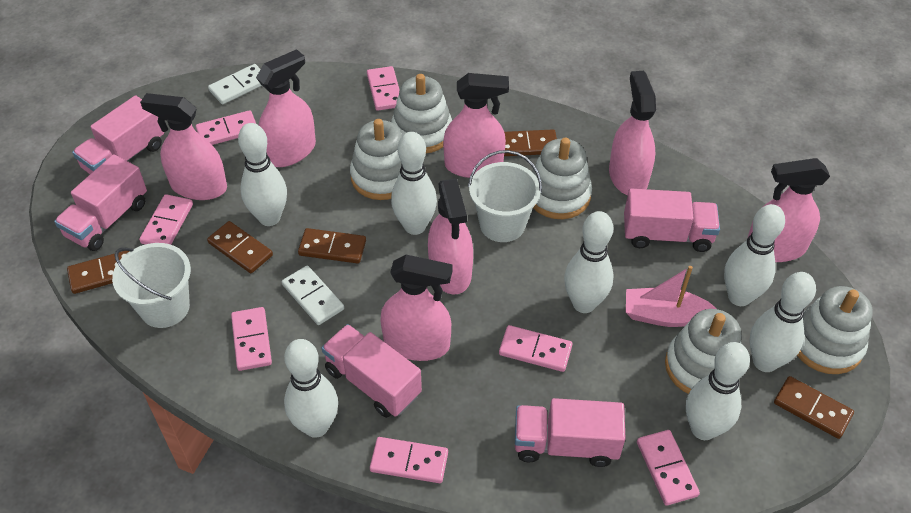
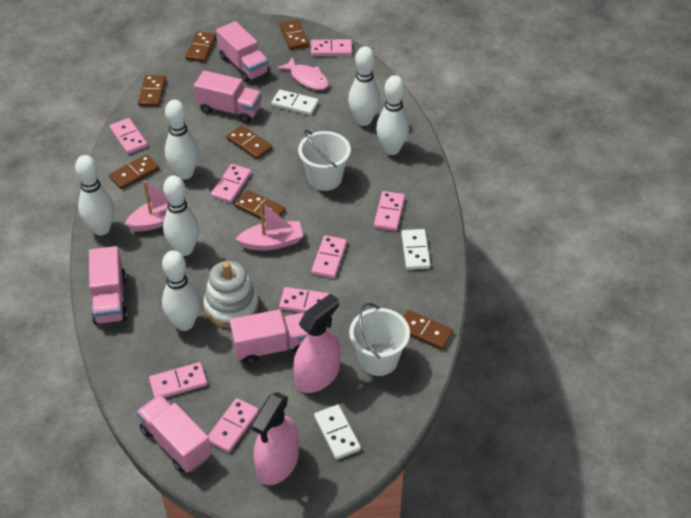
brown domino: 5 -> 7
pink boat: 1 -> 2
pink domino: 7 -> 8
pink fish: 0 -> 1
pink spray bottle: 7 -> 2
white bowling pin: 7 -> 6
white domino: 2 -> 3
white stacking toy: 5 -> 1

